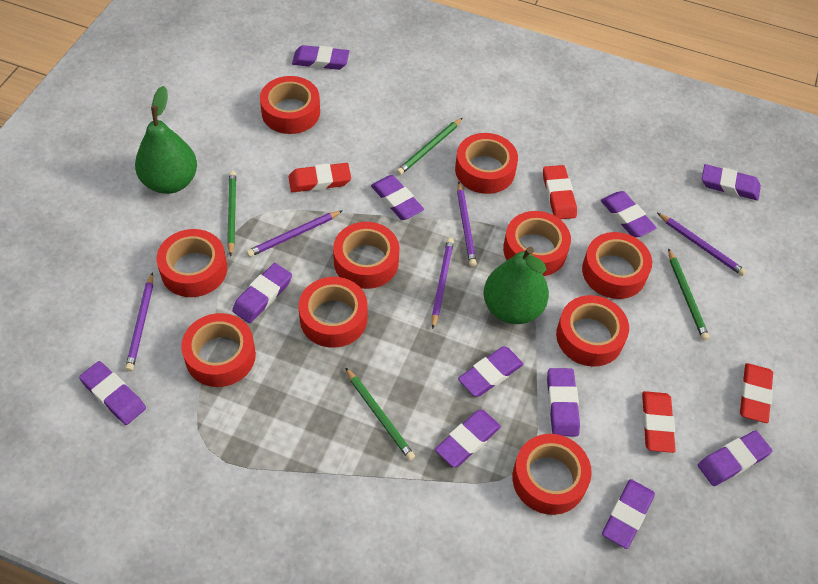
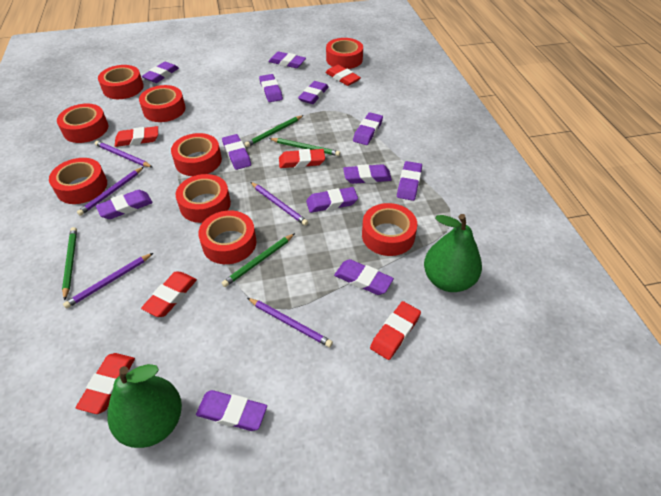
purple eraser: 11 -> 12
red eraser: 4 -> 6
red tape: 10 -> 9

